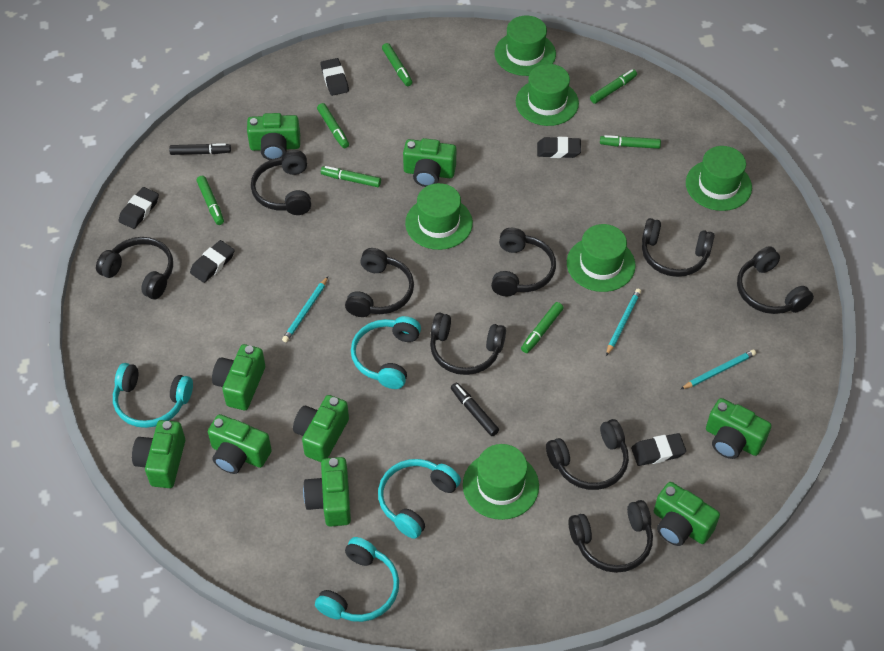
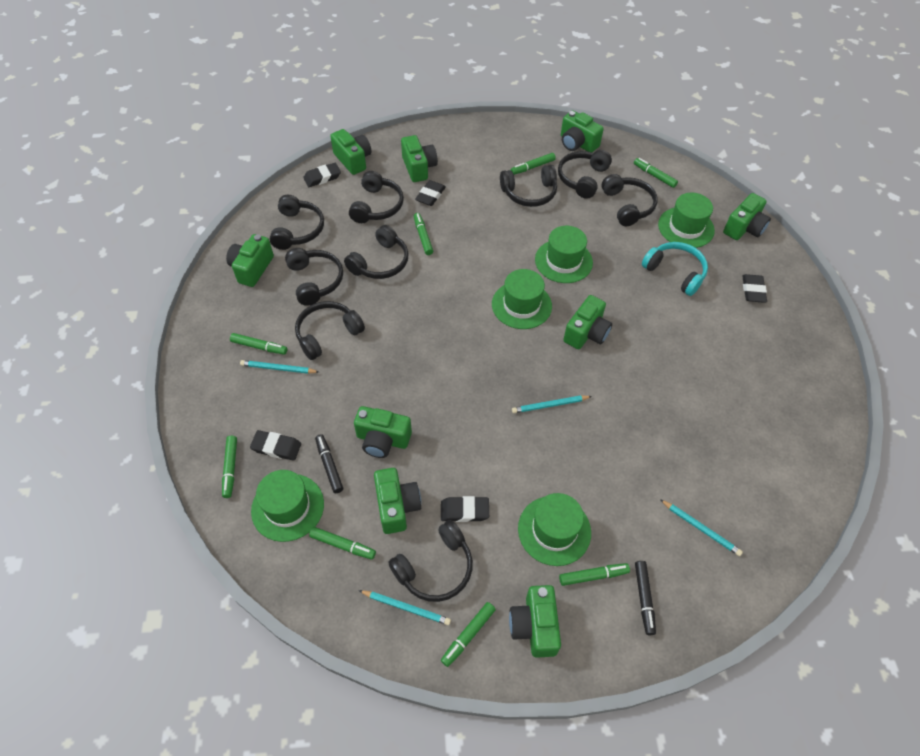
green hat: 6 -> 5
green marker: 7 -> 8
turquoise headphones: 4 -> 1
turquoise pencil: 3 -> 4

